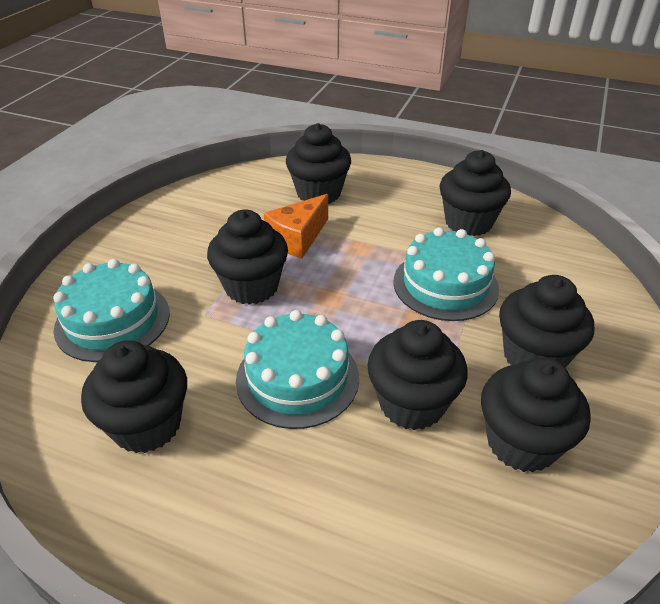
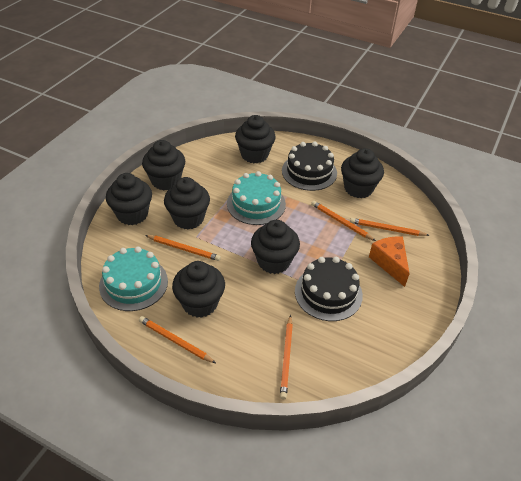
black cake: 0 -> 2
orange pencil: 0 -> 5
turquoise cake: 3 -> 2

